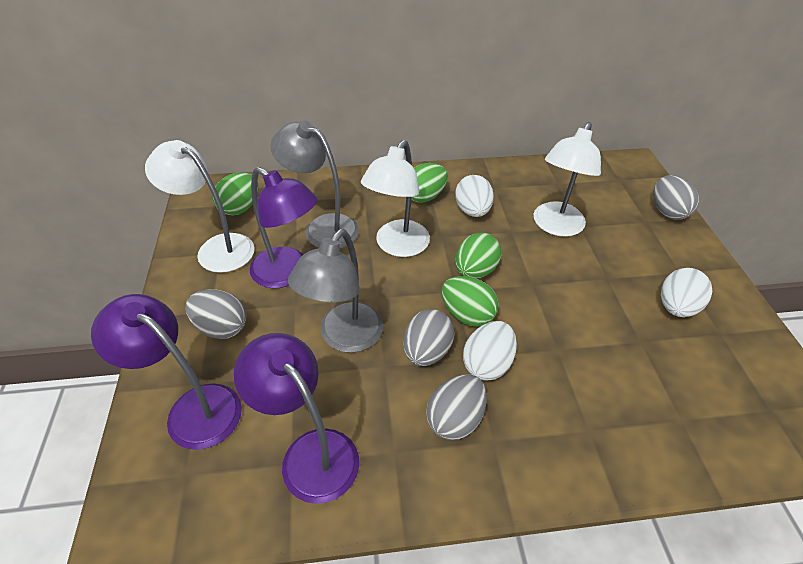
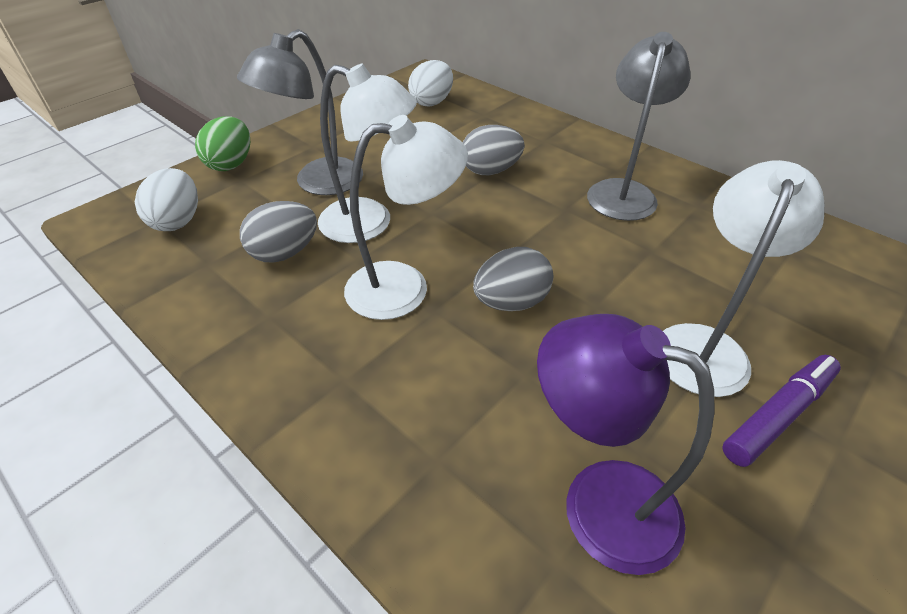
green egg: 4 -> 1
grey egg: 4 -> 3
purple lamp: 3 -> 1
purple marker: 0 -> 1
white egg: 3 -> 2

